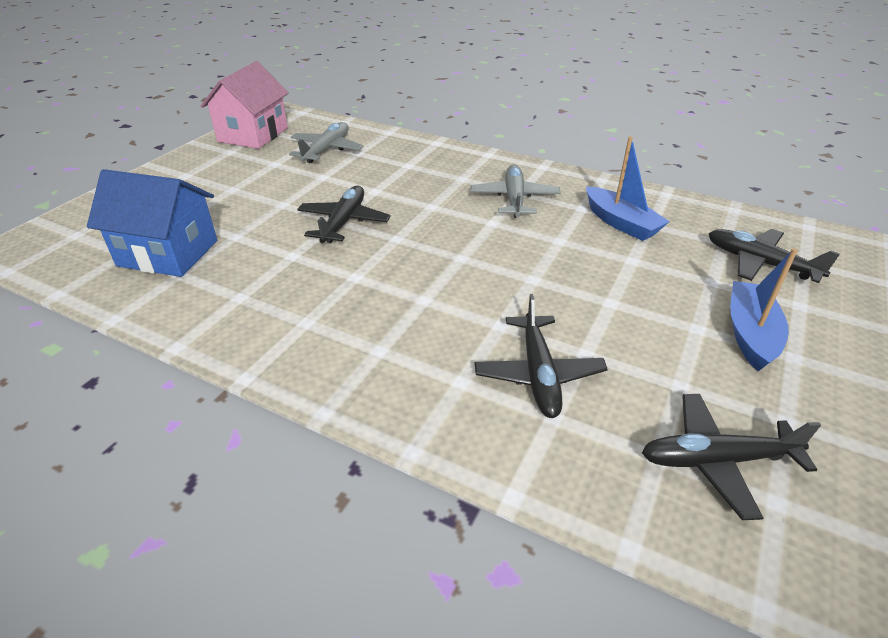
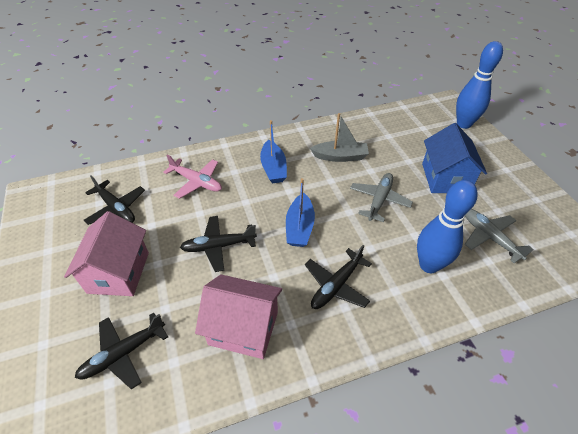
blue bowling pin: 0 -> 2
grey boat: 0 -> 1
pink house: 1 -> 2
pink plane: 0 -> 1

